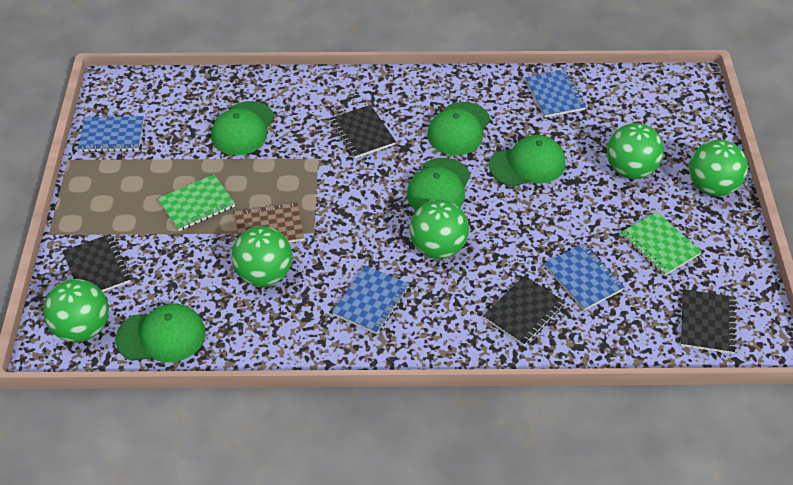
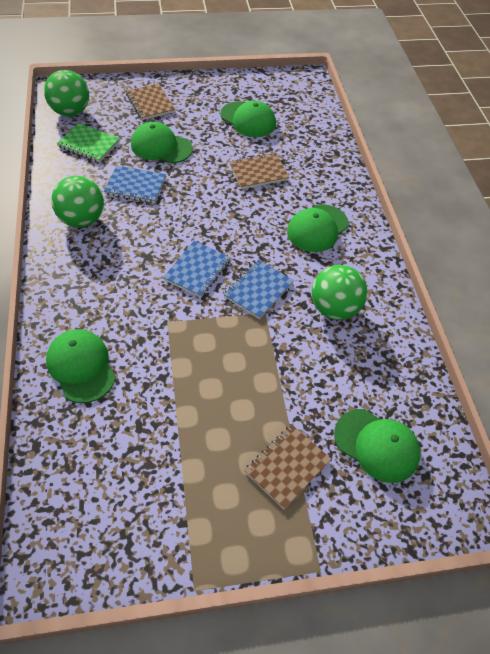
black notebook: 4 -> 0
blue notebook: 4 -> 3
brown notebook: 1 -> 3
green ball: 5 -> 3
green notebook: 2 -> 1

